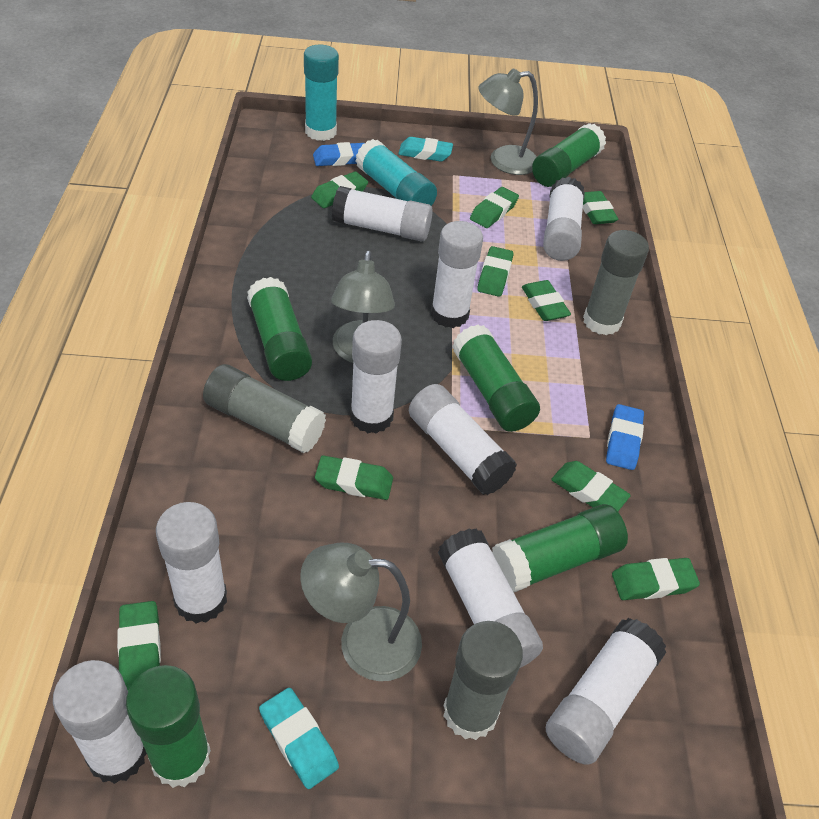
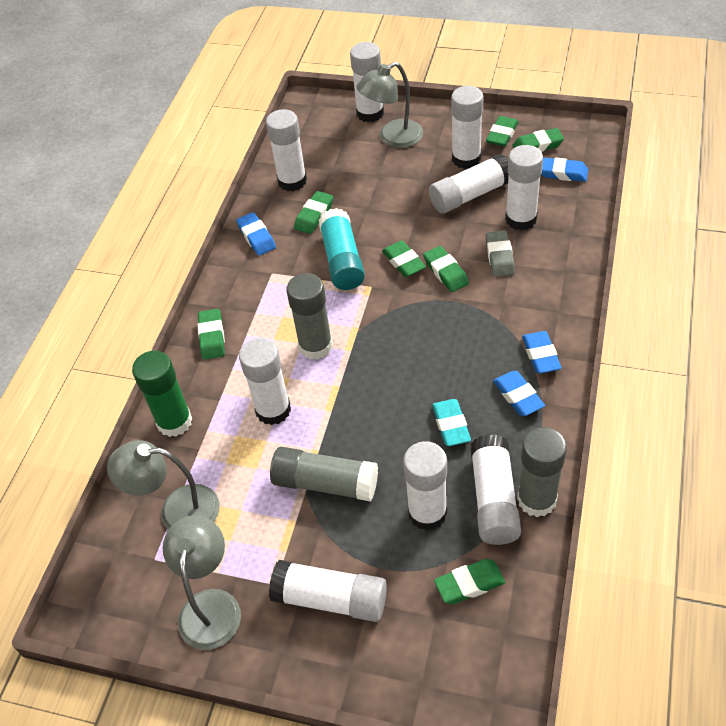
blue eraser: 2 -> 4
green eraser: 9 -> 7
green glue stick: 5 -> 1
grey eraser: 0 -> 1
turquoise eraser: 2 -> 1
turquoise glue stick: 2 -> 1

